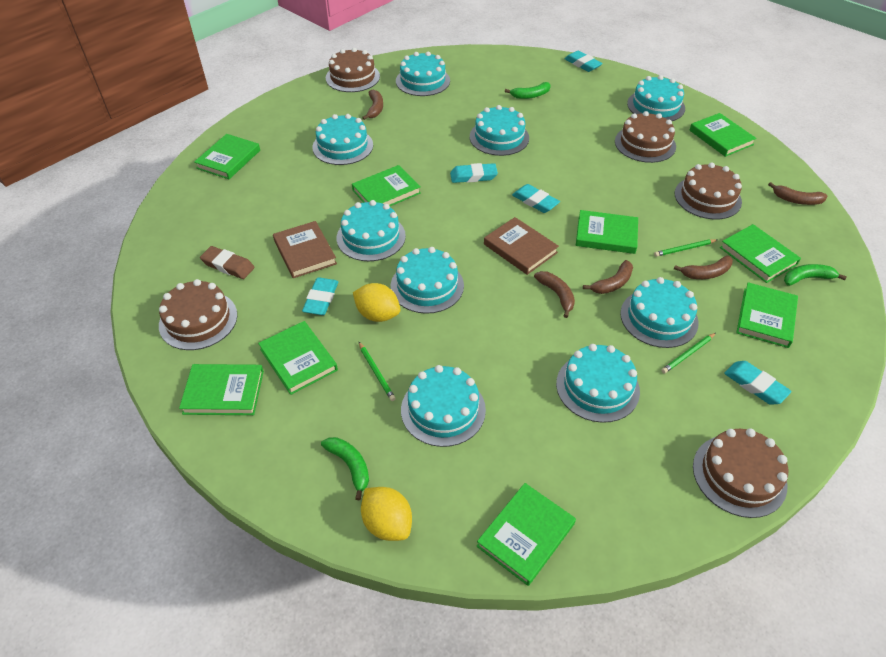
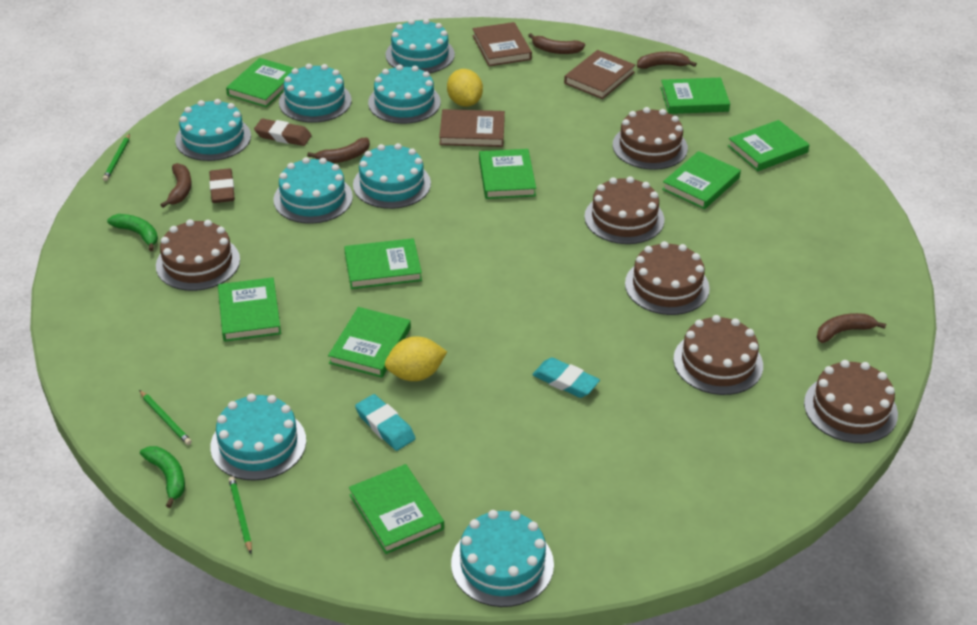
brown book: 2 -> 3
brown cake: 5 -> 6
brown eraser: 1 -> 2
green banana: 3 -> 2
turquoise cake: 9 -> 8
turquoise eraser: 5 -> 2

